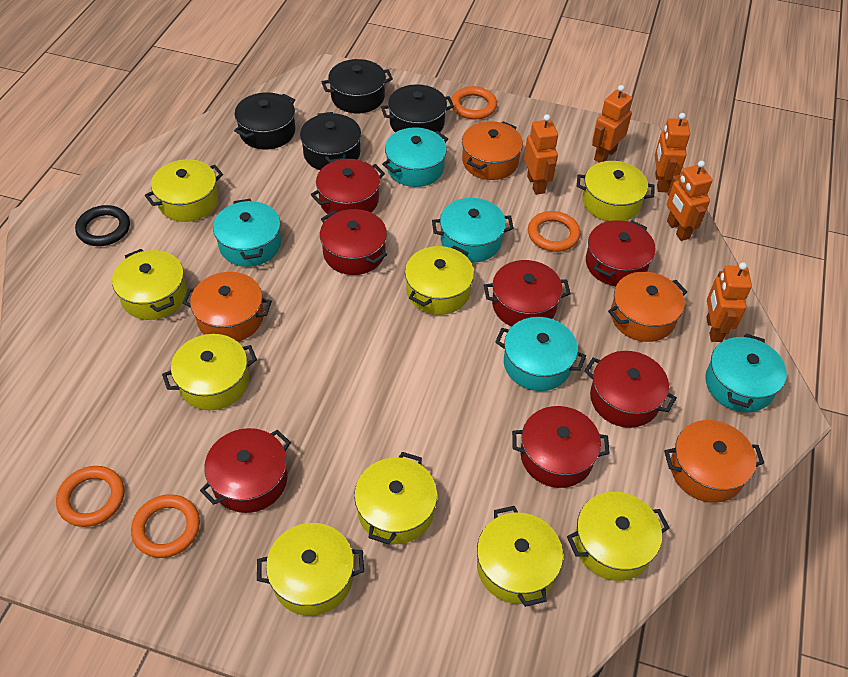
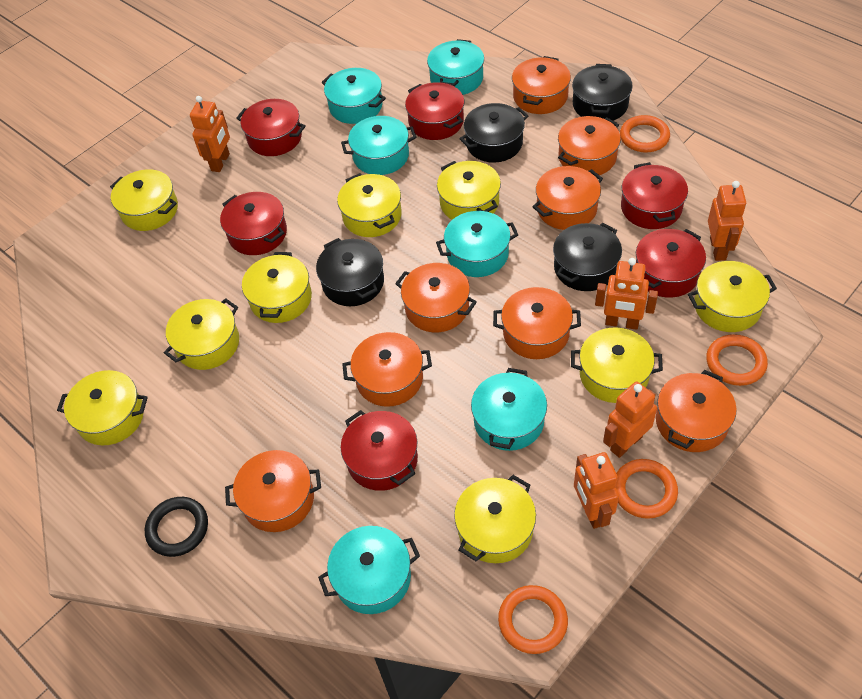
orange pot: 4 -> 8
red pot: 7 -> 6
turquoise pot: 5 -> 6

